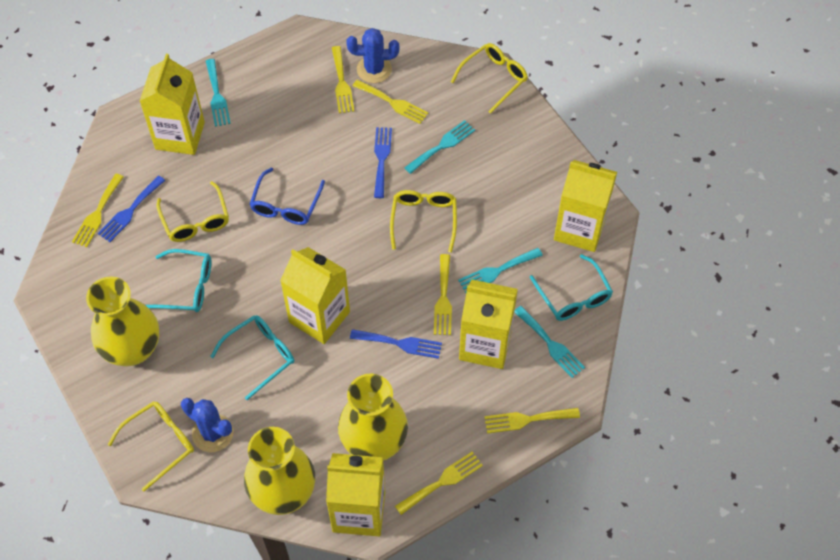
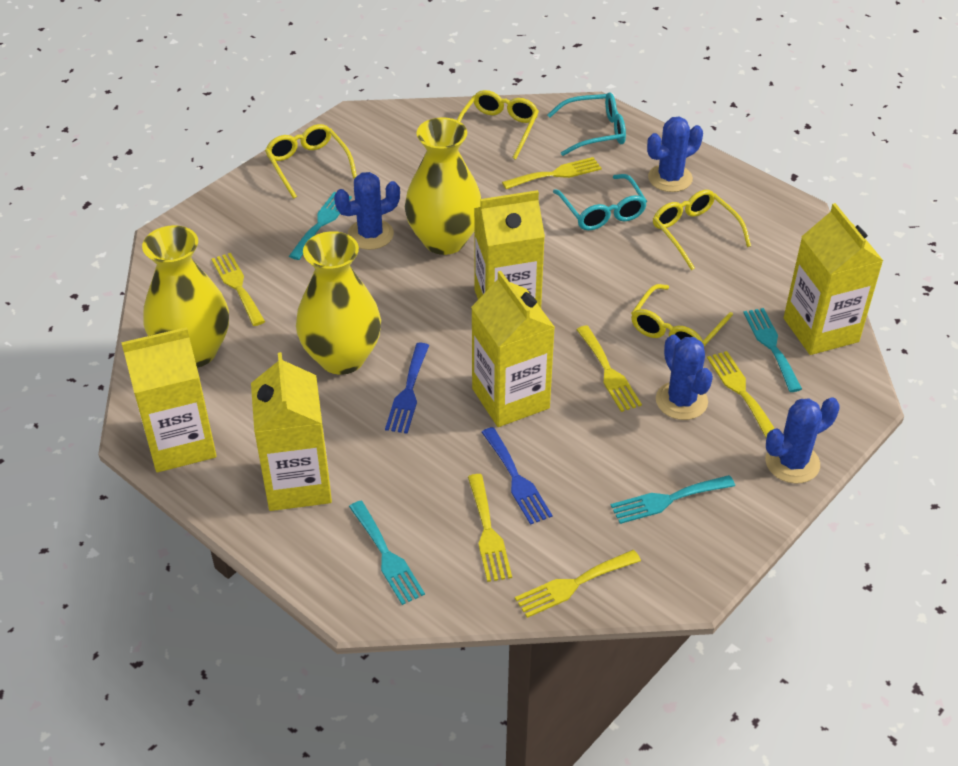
blue cactus: 2 -> 4
blue fork: 3 -> 2
blue glasses: 1 -> 0
turquoise glasses: 3 -> 2

